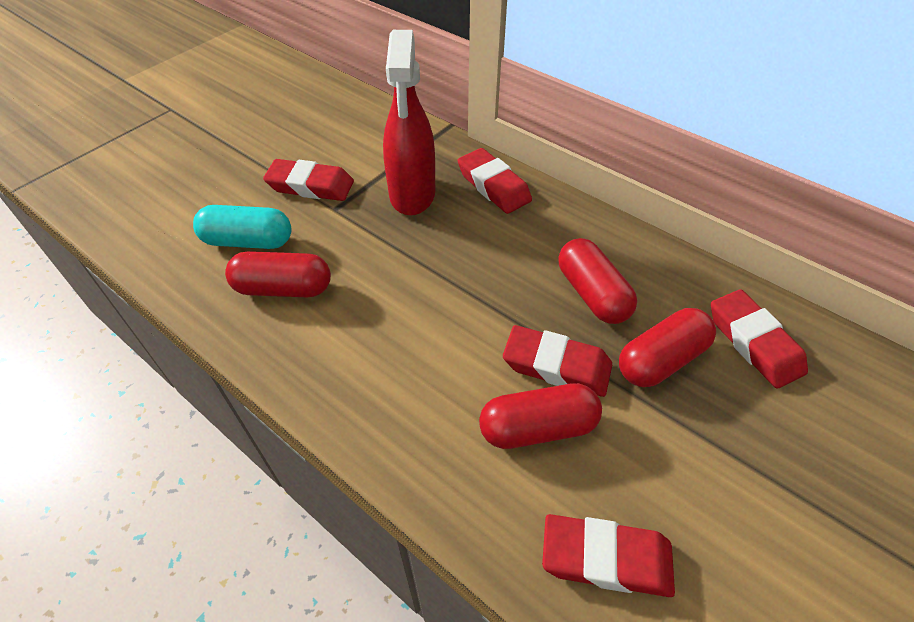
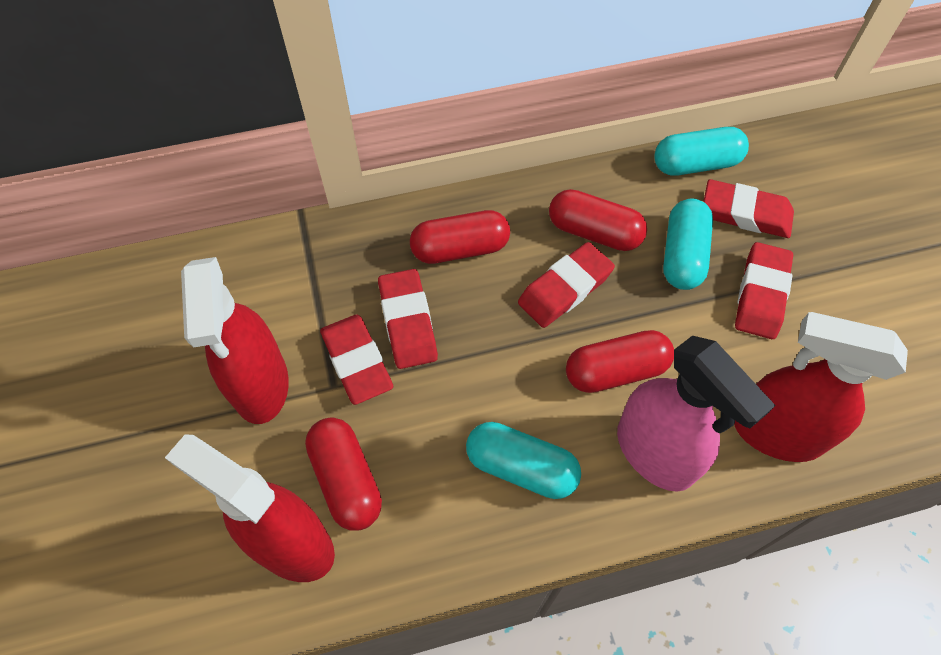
pink spray bottle: 0 -> 1
red spray bottle: 1 -> 3
turquoise capsule: 1 -> 3

